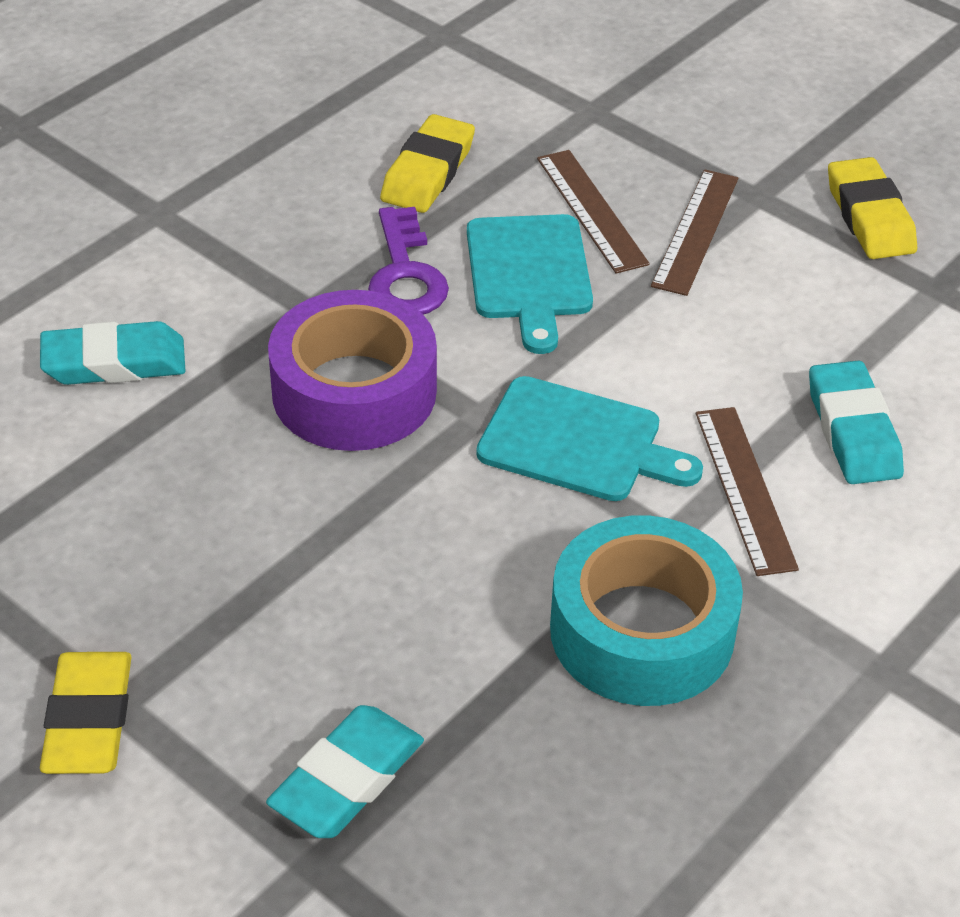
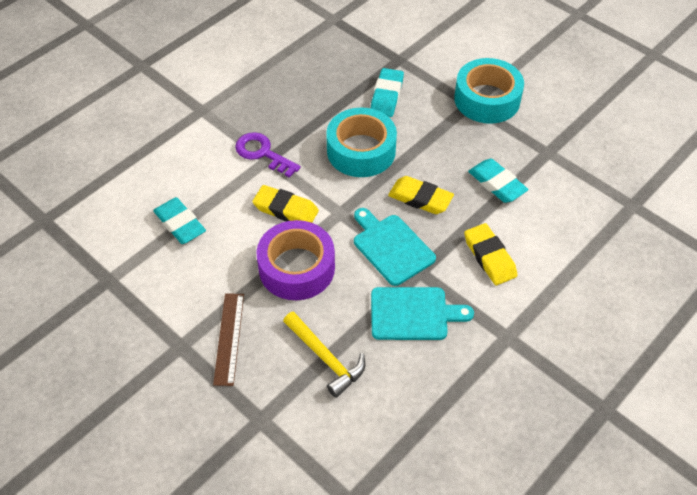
brown ruler: 3 -> 1
turquoise tape: 1 -> 2
yellow hammer: 0 -> 1

